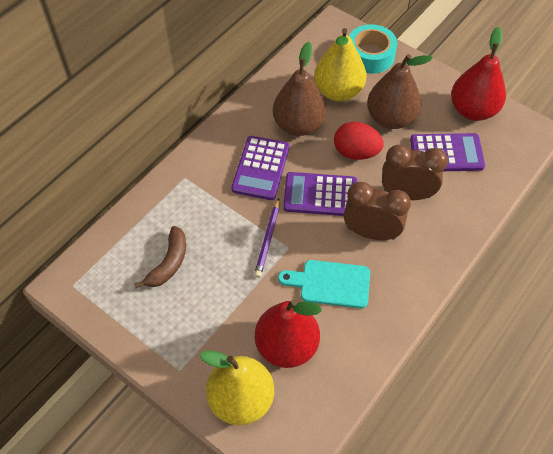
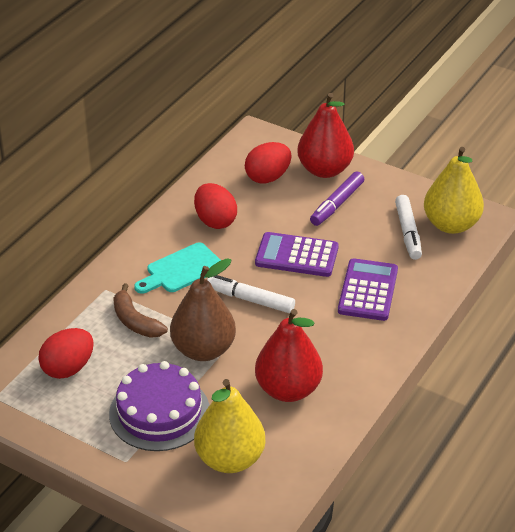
brown clock: 2 -> 0
brown pear: 2 -> 1
purple cake: 0 -> 1
purple calculator: 3 -> 2
purple marker: 0 -> 1
purple pencil: 1 -> 0
red egg: 1 -> 3
turquoise tape: 1 -> 0
white marker: 0 -> 2

